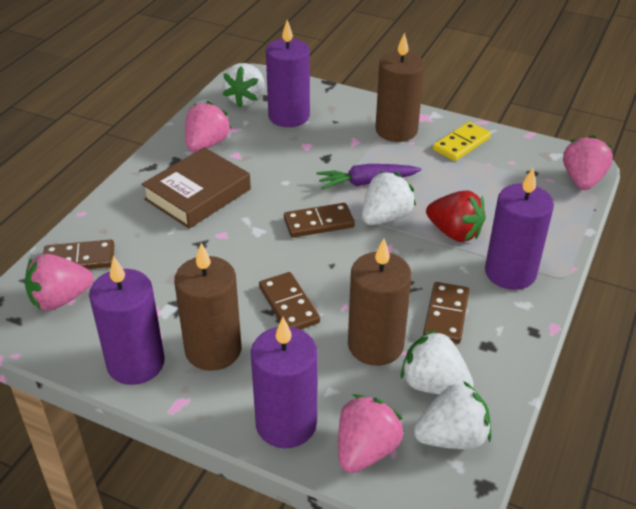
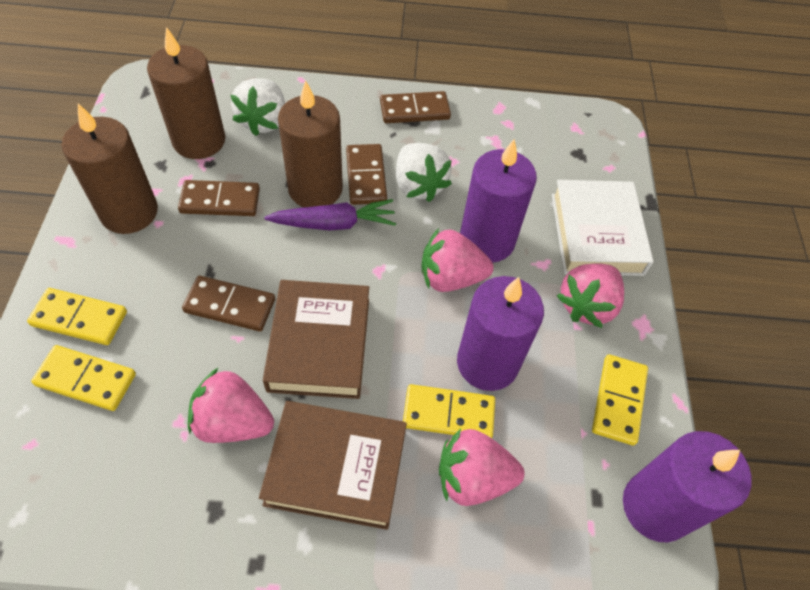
brown book: 1 -> 2
purple candle: 4 -> 3
red strawberry: 1 -> 0
white book: 0 -> 1
white strawberry: 4 -> 2
yellow domino: 1 -> 4

